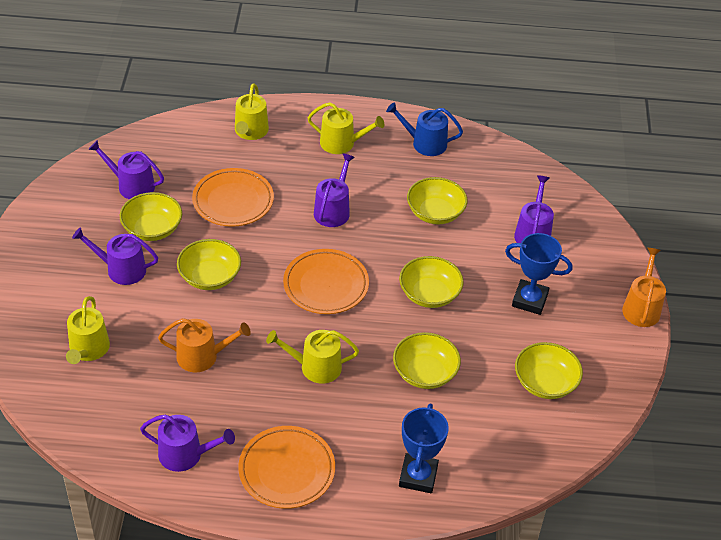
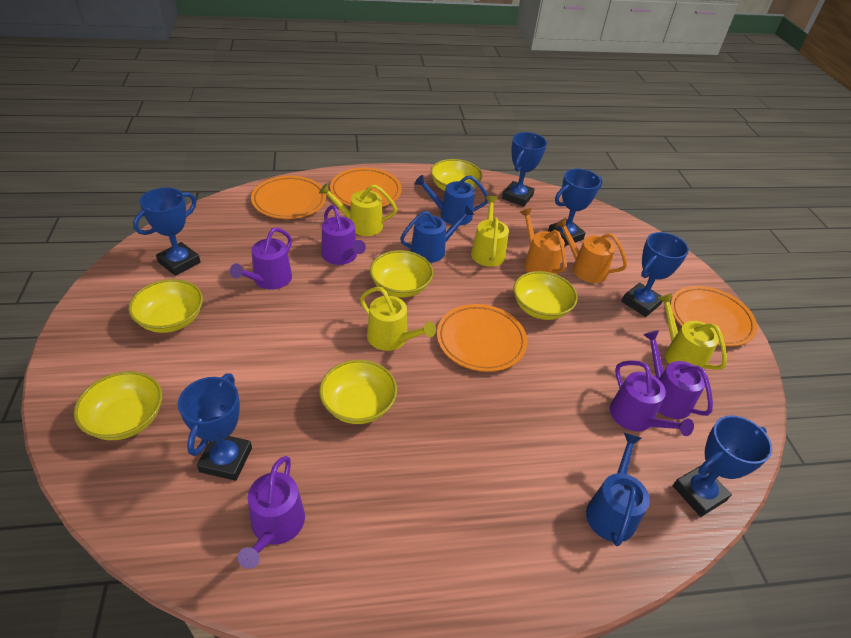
blue trophy: 2 -> 6
blue watering can: 1 -> 3
orange plate: 3 -> 4

